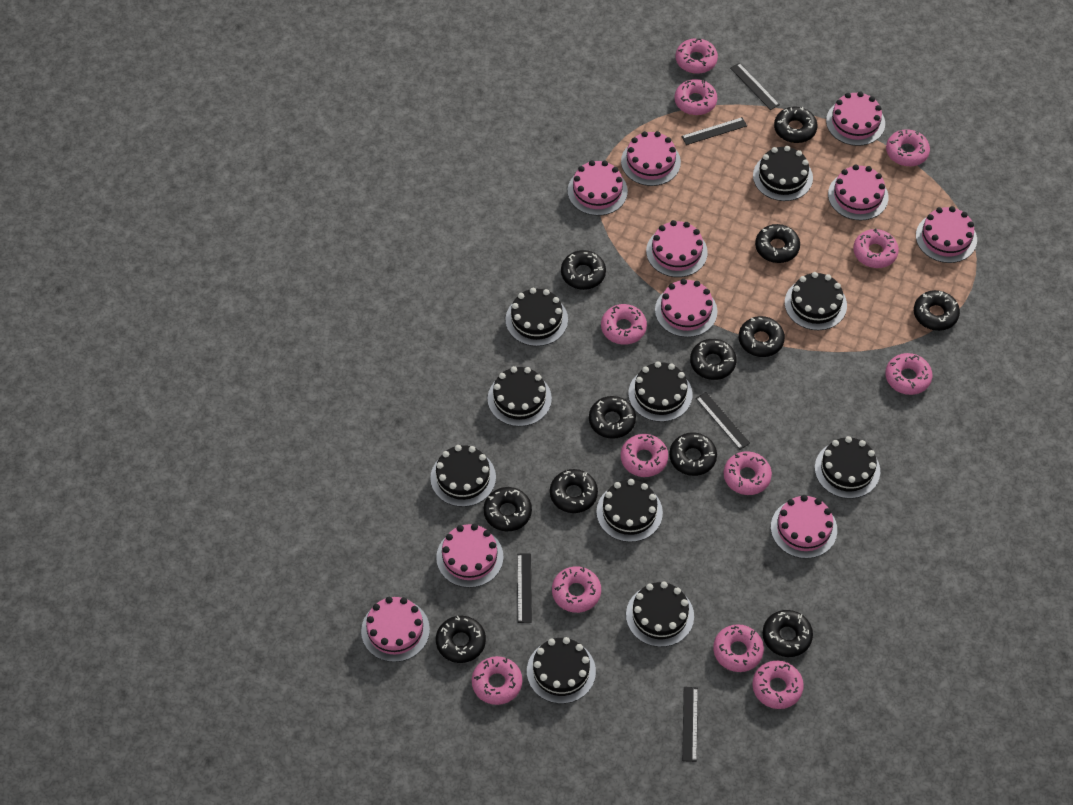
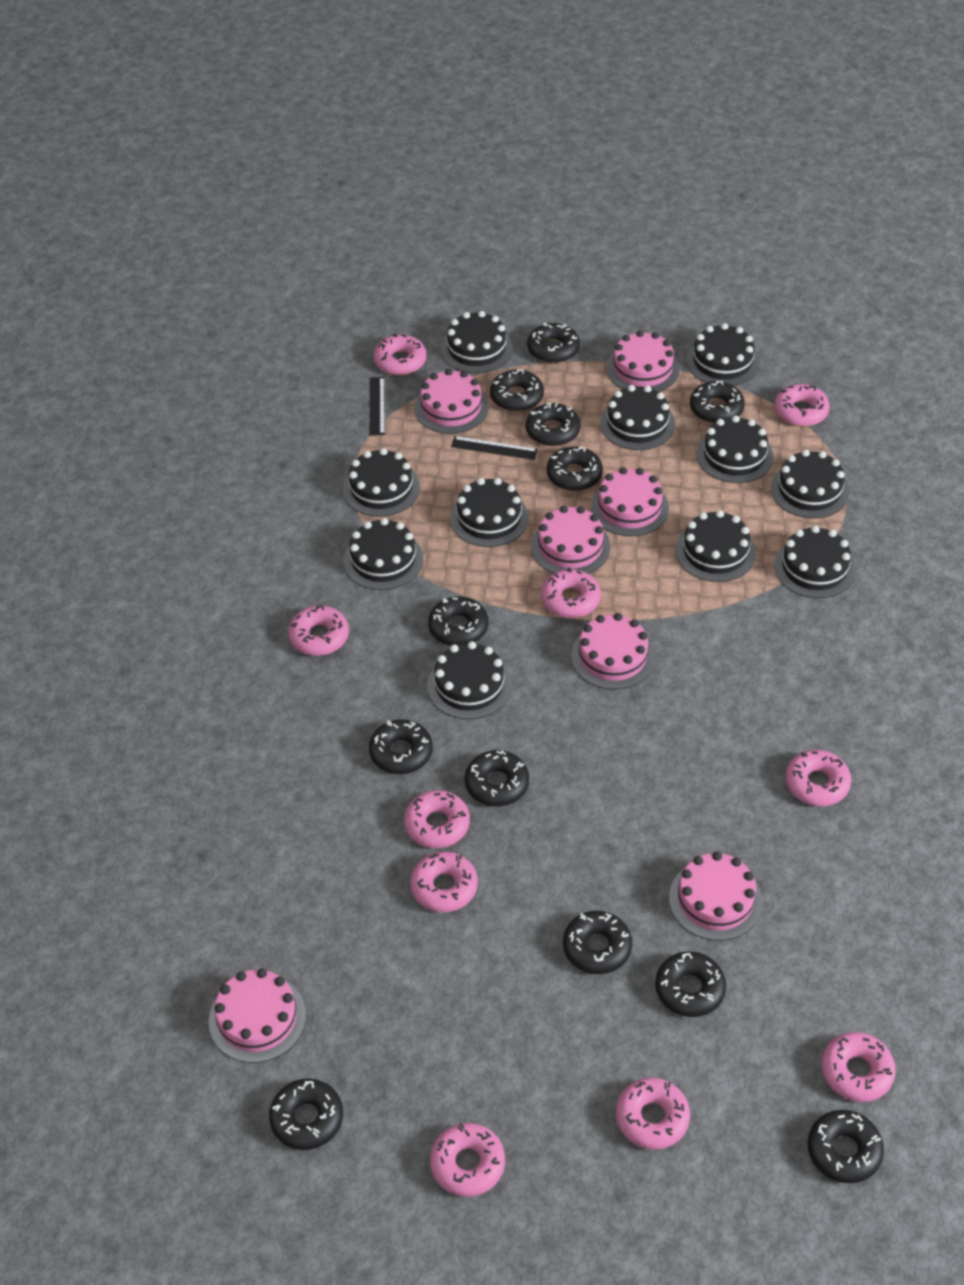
black cake: 10 -> 11
black ruler: 5 -> 2
pink cake: 10 -> 7
pink donut: 12 -> 10

